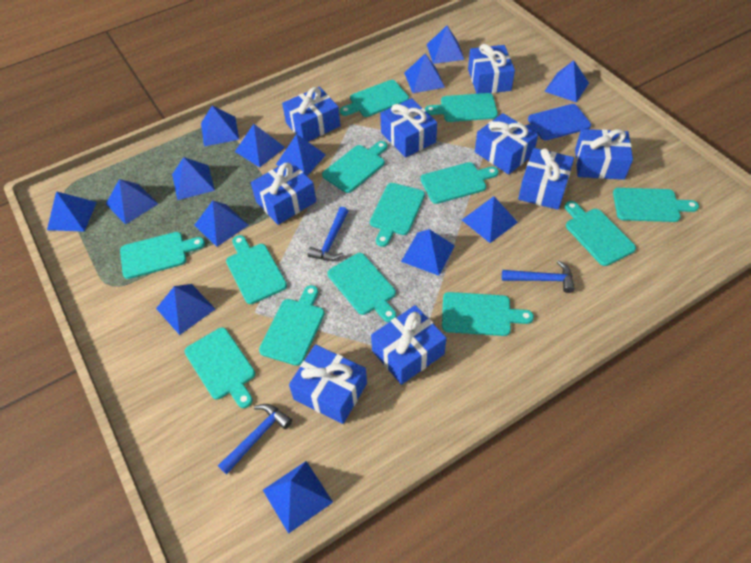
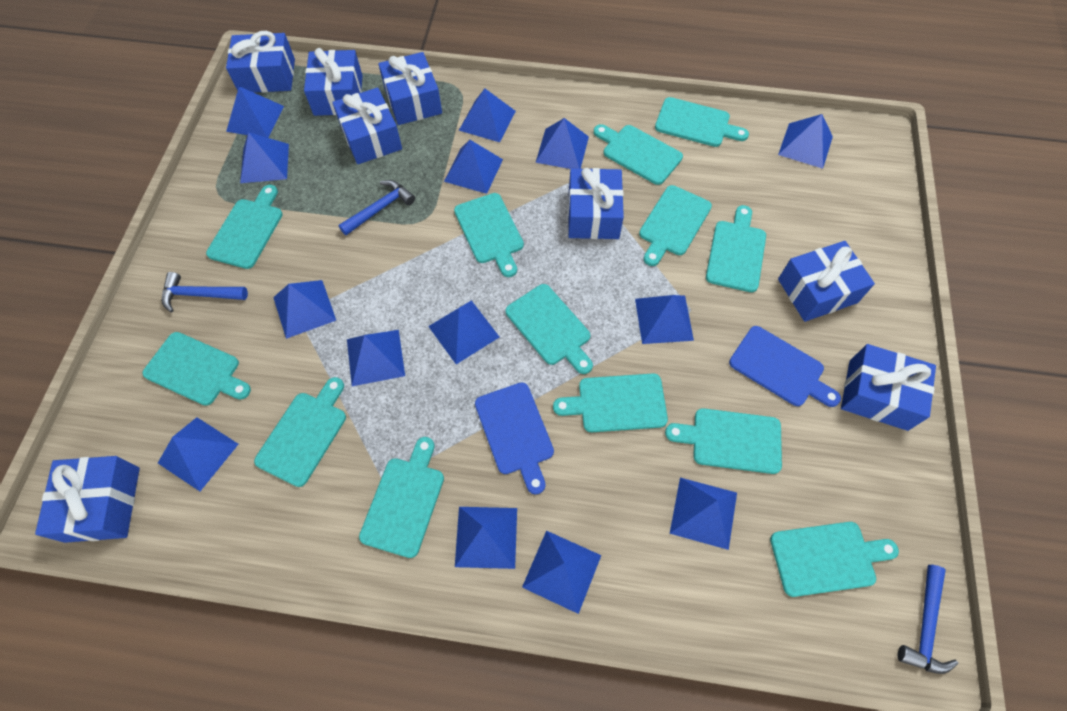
blue cutting board: 1 -> 2
blue gift: 9 -> 8

